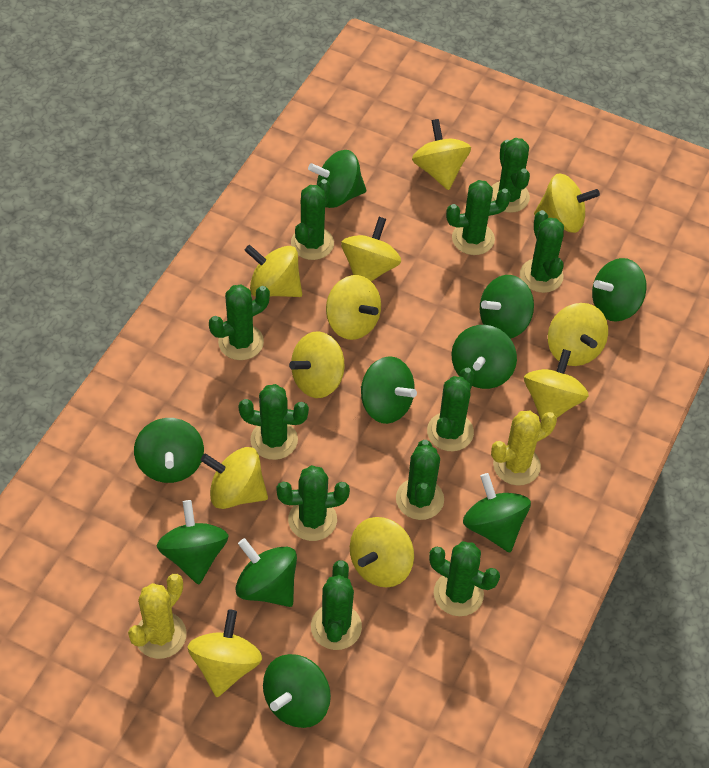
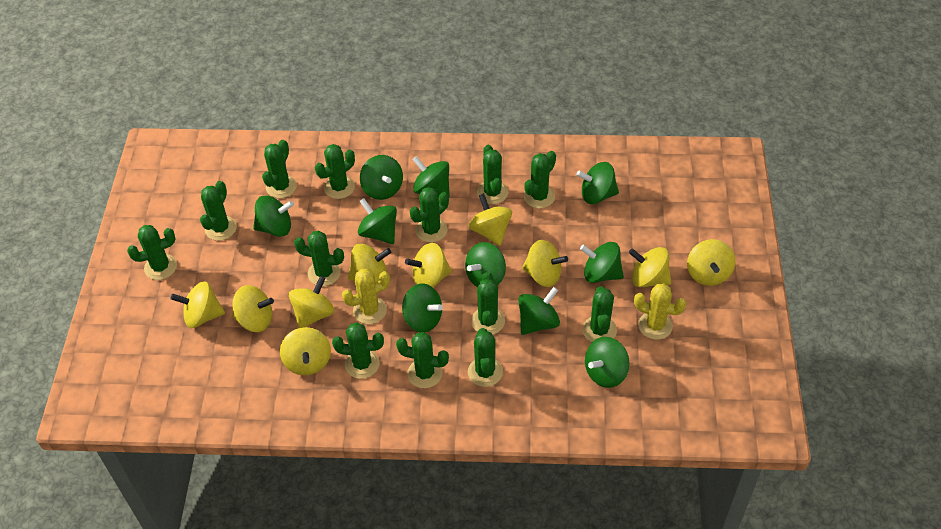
green cactus: 11 -> 13
yellow spinning top: 11 -> 10

